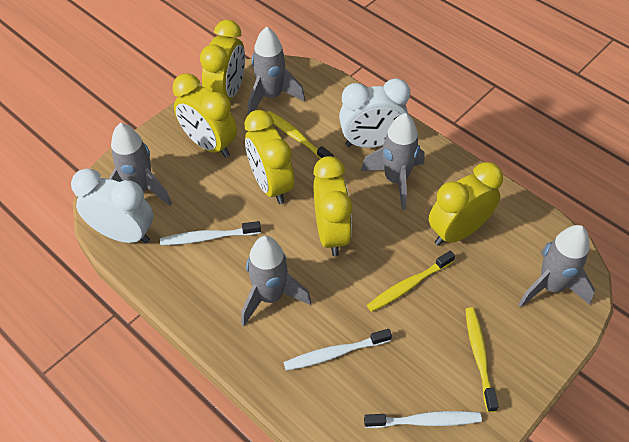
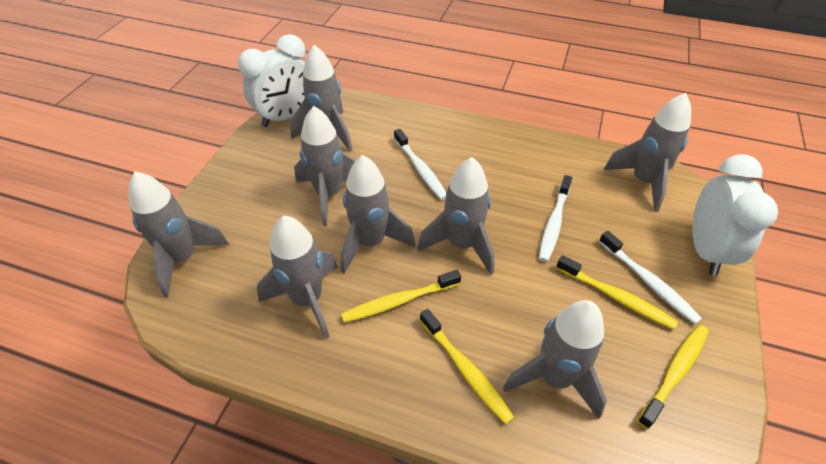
grey rocket: 5 -> 8
yellow clock: 5 -> 0
yellow toothbrush: 3 -> 4

